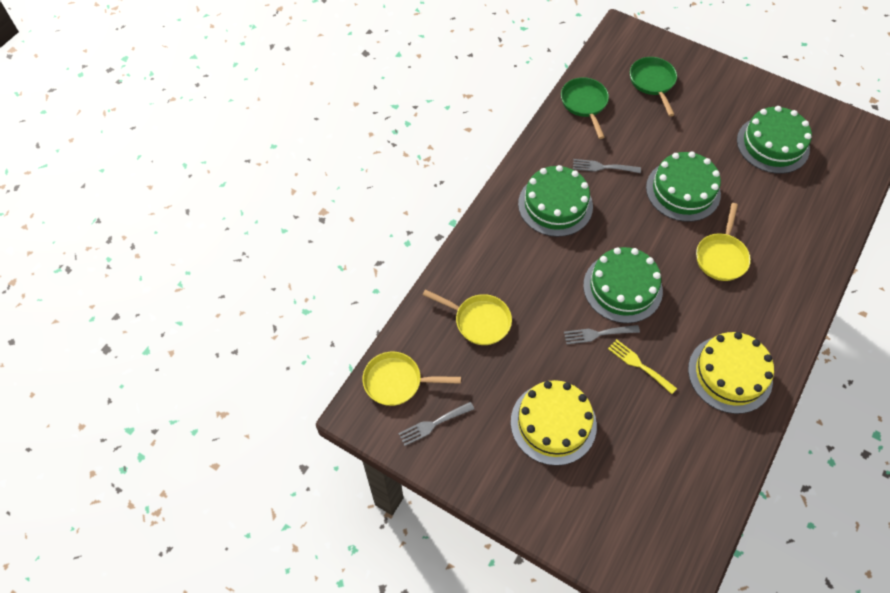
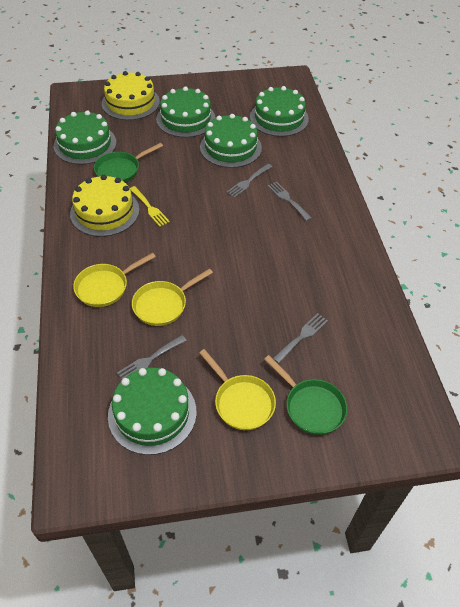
green cake: 4 -> 5
grey fork: 3 -> 4

